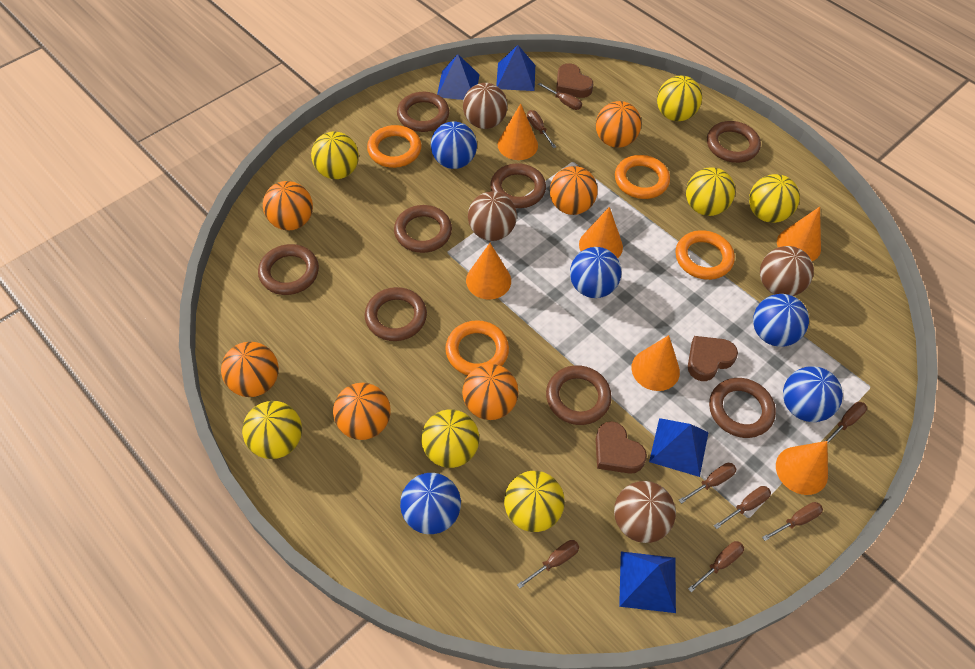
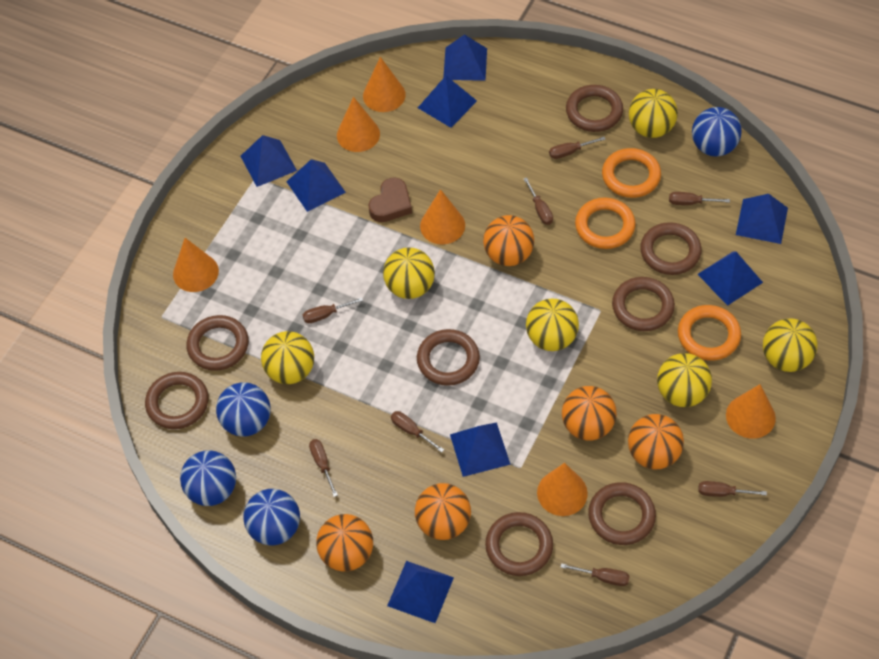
blue ball: 5 -> 4
blue pyramid: 4 -> 8
brown ball: 4 -> 0
brown heart: 3 -> 1
orange ball: 6 -> 5
orange ring: 4 -> 3
yellow ball: 7 -> 6

